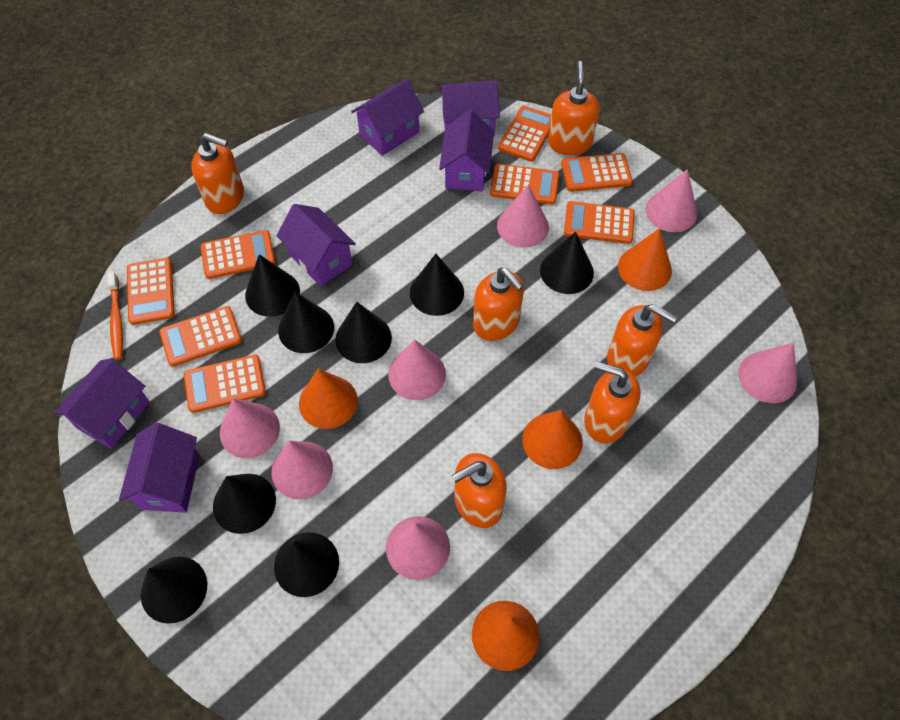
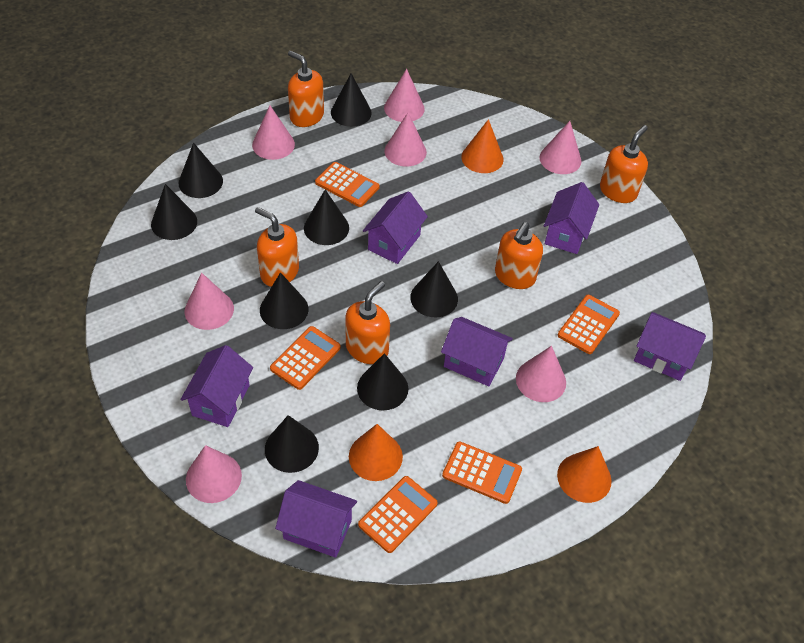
orange calculator: 8 -> 5
orange cone: 4 -> 3
orange soap dispenser: 6 -> 5
orange toothbrush: 1 -> 0

